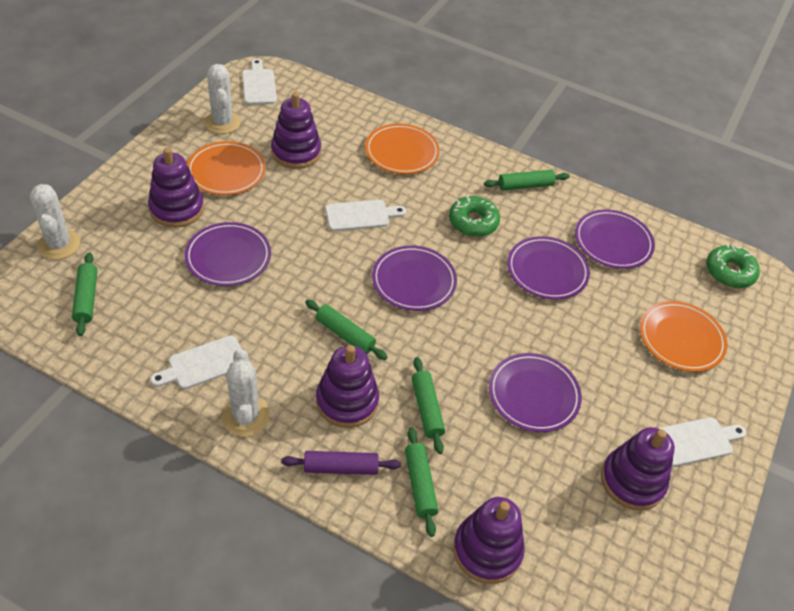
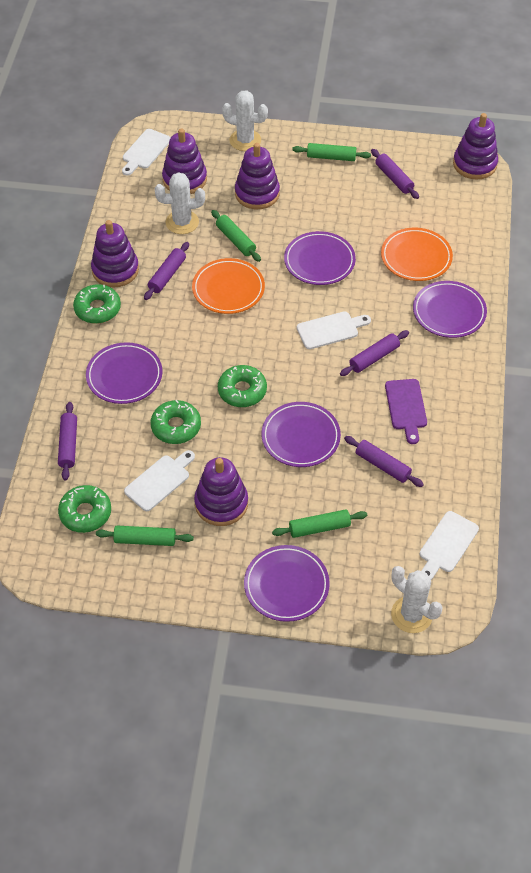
green donut: 2 -> 4
green rolling pin: 5 -> 4
orange plate: 3 -> 2
purple cutting board: 0 -> 1
purple rolling pin: 1 -> 5

